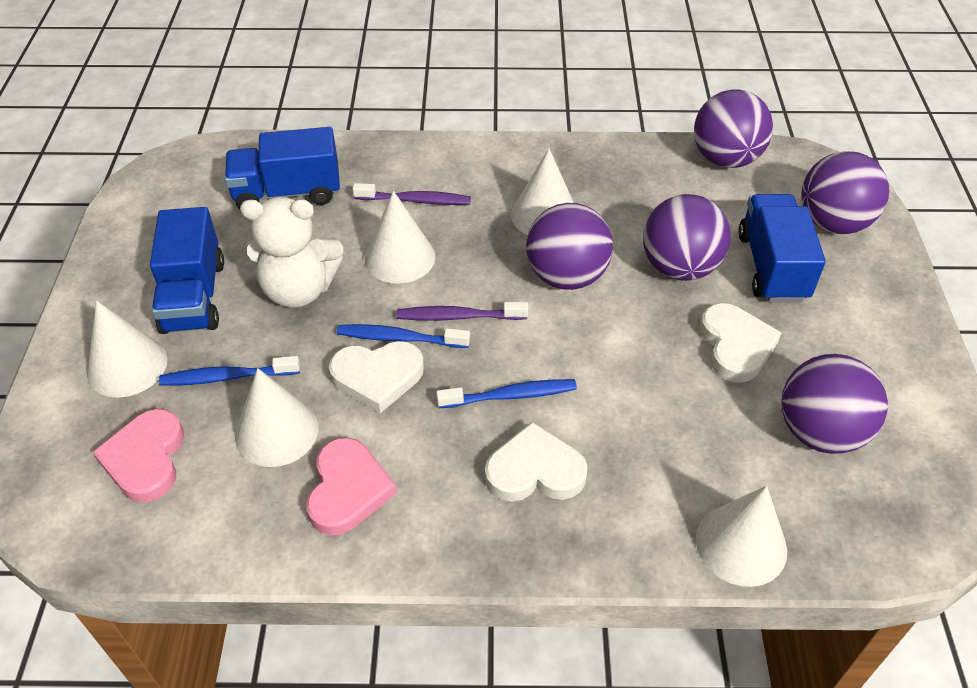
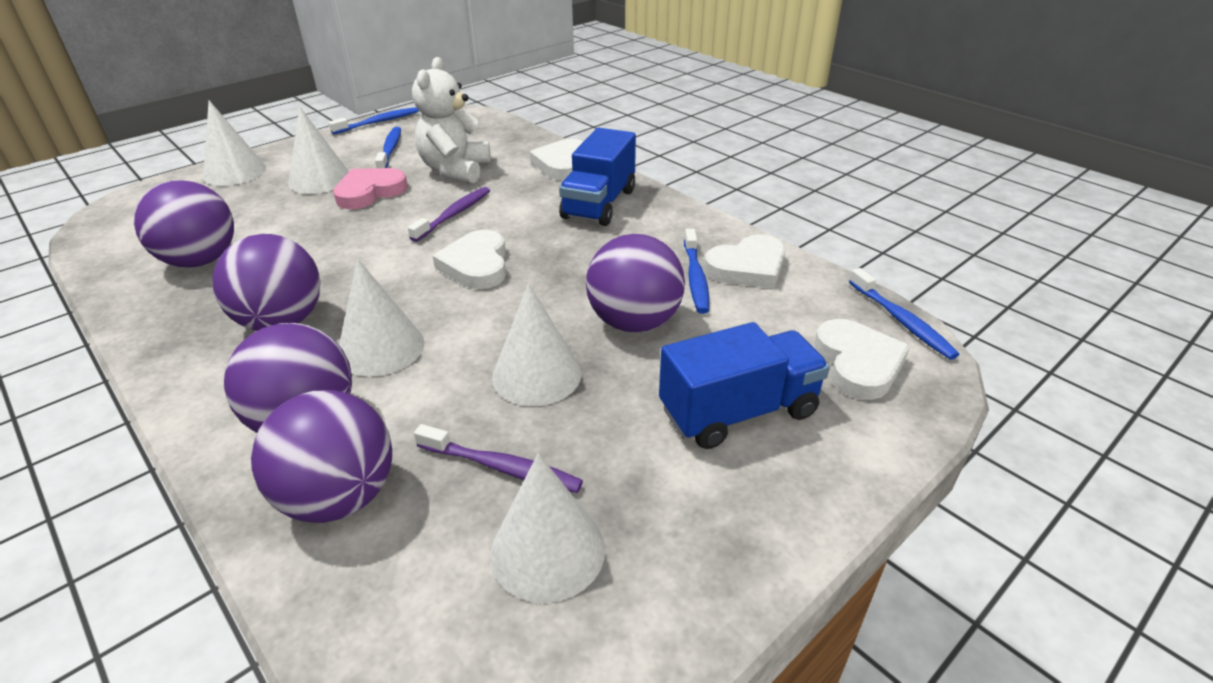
blue toothbrush: 3 -> 4
blue truck: 3 -> 2
pink heart: 2 -> 1
white heart: 3 -> 4

